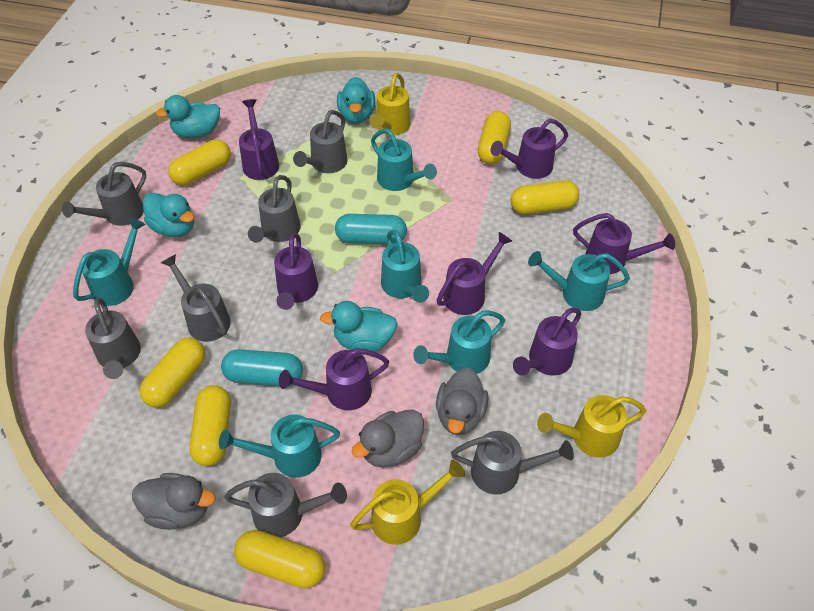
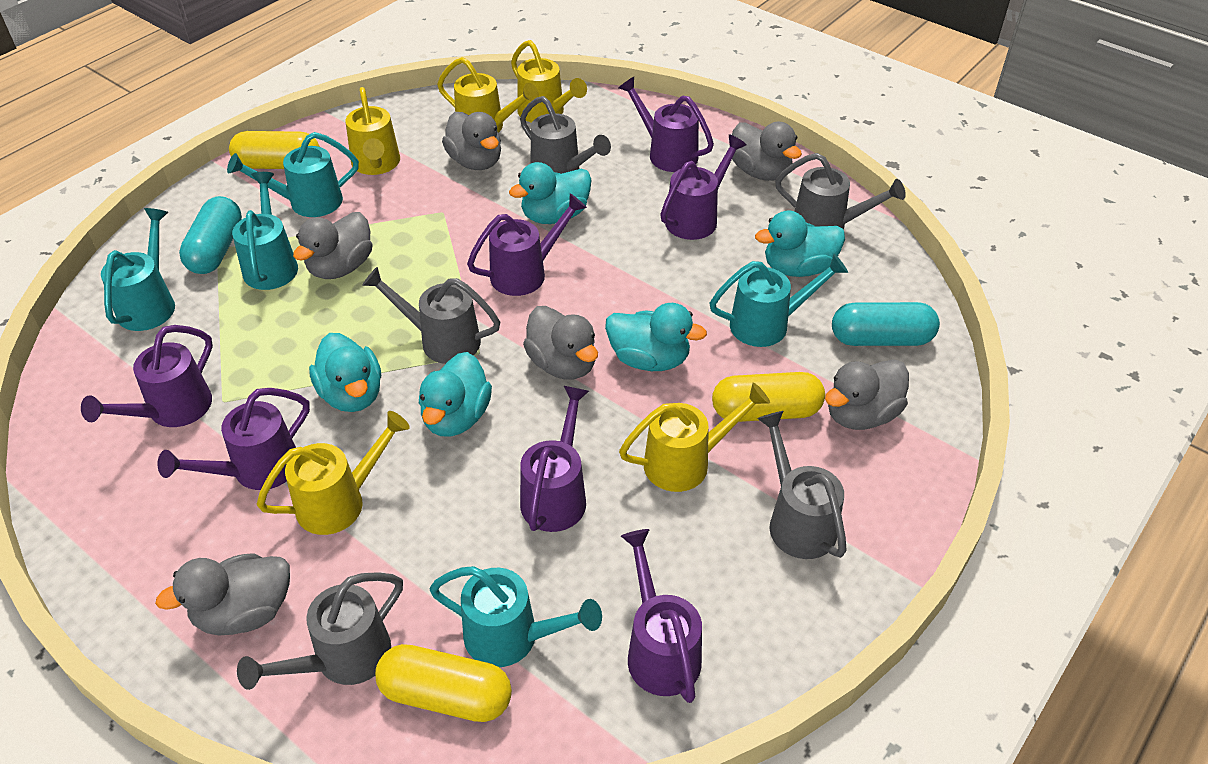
grey duck: 3 -> 6
grey watering can: 7 -> 5
turquoise duck: 4 -> 5
turquoise watering can: 6 -> 5
yellow capsule: 6 -> 3
yellow watering can: 3 -> 5

